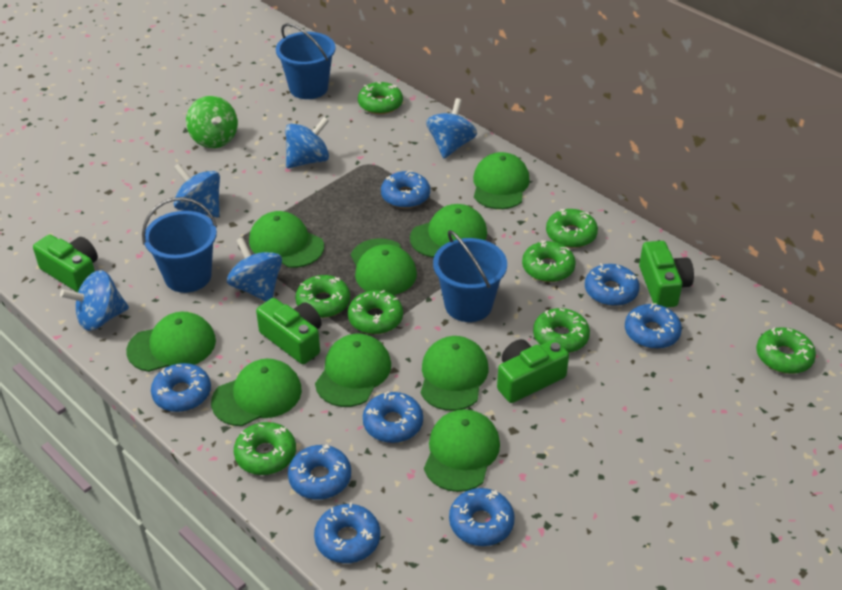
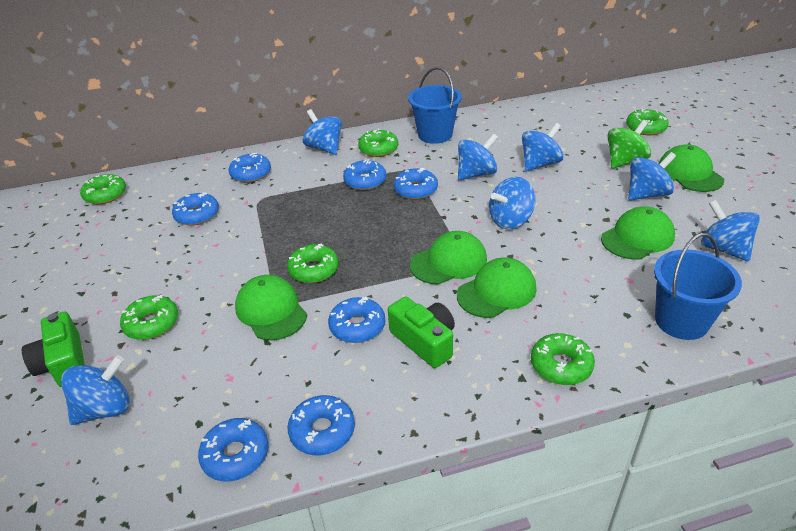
blue bucket: 3 -> 2
blue donut: 8 -> 7
blue spinning top: 5 -> 7
green camera: 4 -> 2
green cap: 9 -> 5
green donut: 8 -> 6

